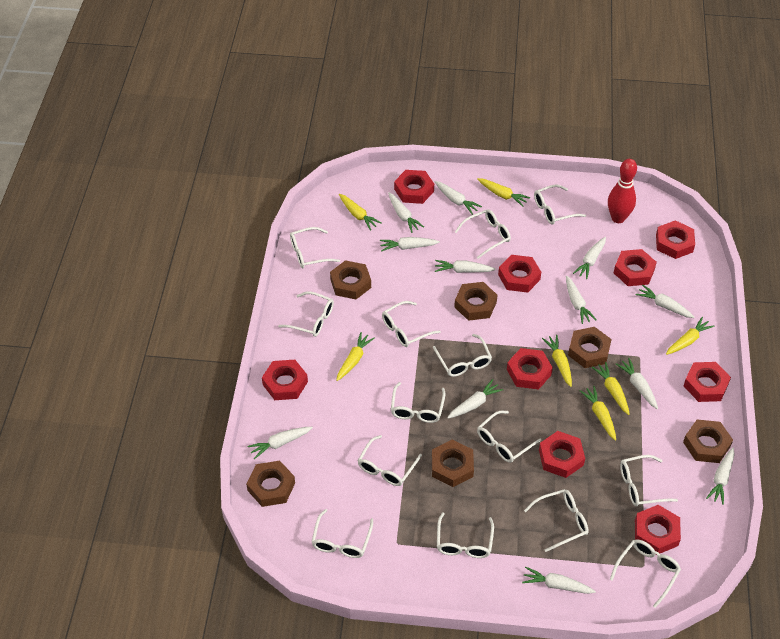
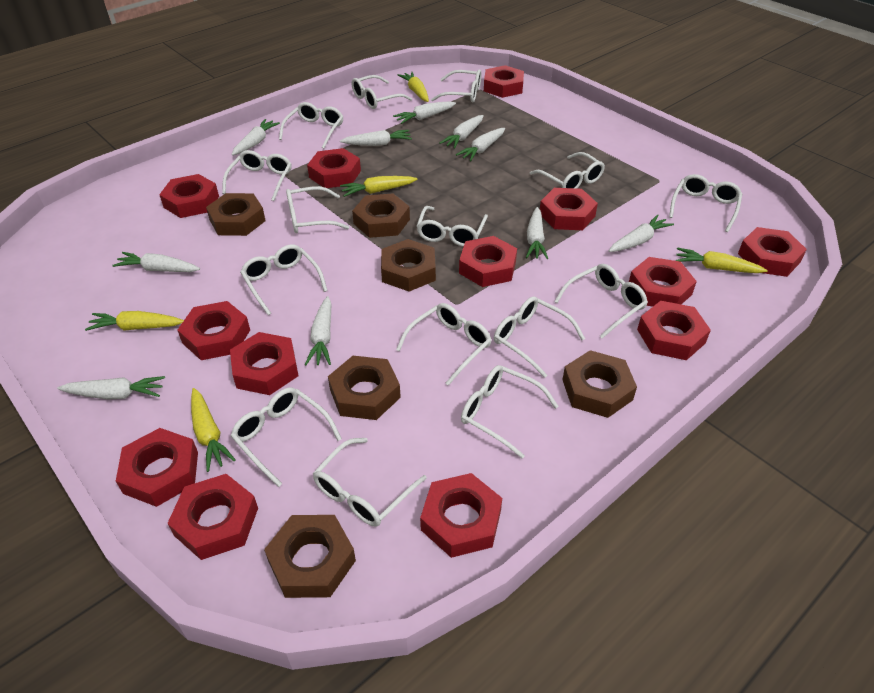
red bowling pin: 1 -> 0
red nut: 9 -> 13
white carrot: 12 -> 10
white glasses: 14 -> 15
yellow carrot: 7 -> 5

